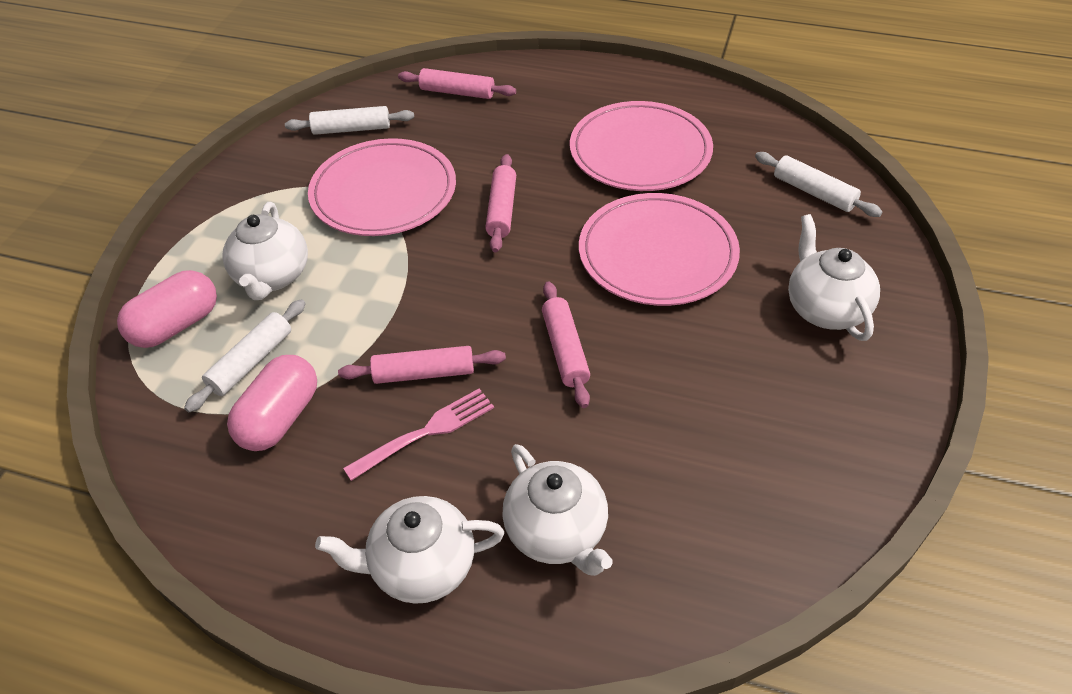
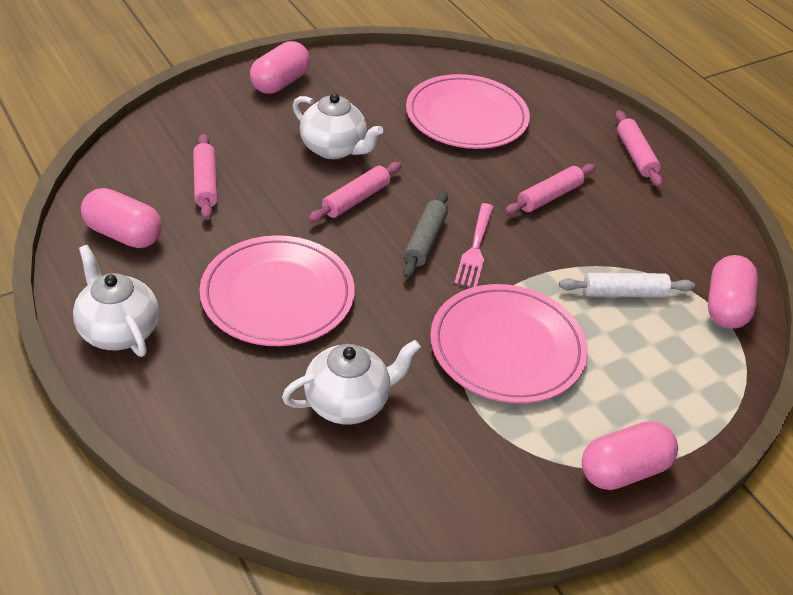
grey rolling pin: 0 -> 1
pink capsule: 2 -> 4
white rolling pin: 3 -> 1
white teapot: 4 -> 3

